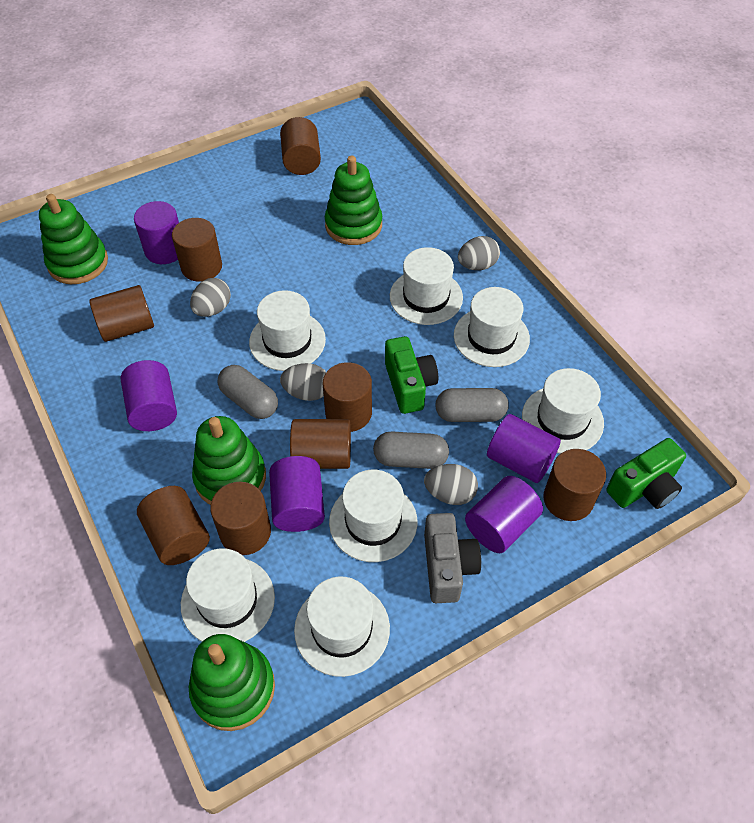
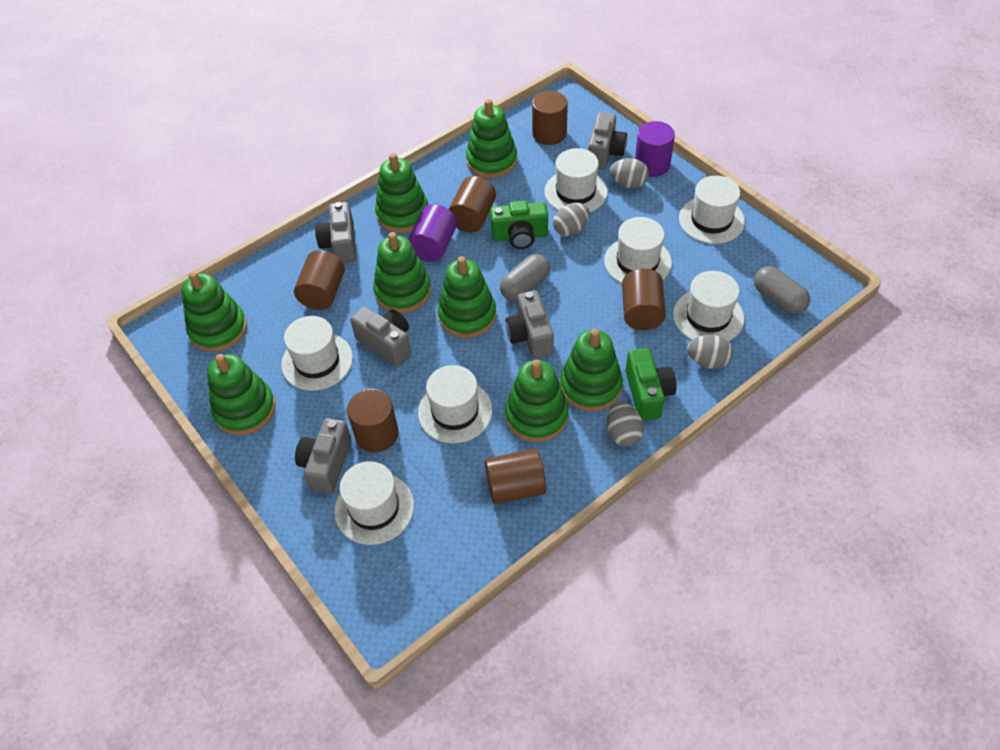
brown cylinder: 8 -> 6
green stacking toy: 4 -> 8
grey camera: 1 -> 5
grey capsule: 3 -> 2
purple cylinder: 5 -> 2

